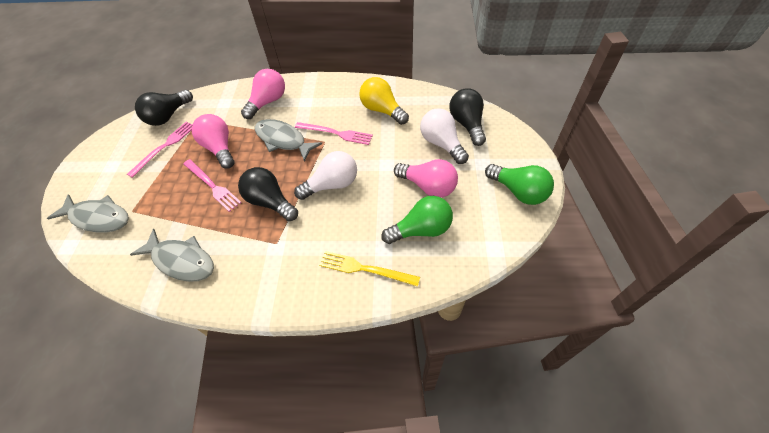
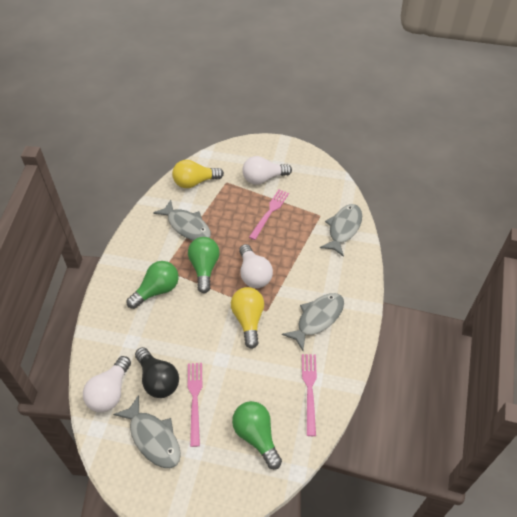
black light bulb: 3 -> 1
green light bulb: 2 -> 3
grey fish: 3 -> 4
pink light bulb: 3 -> 0
white light bulb: 2 -> 3
yellow fork: 1 -> 0
yellow light bulb: 1 -> 2

